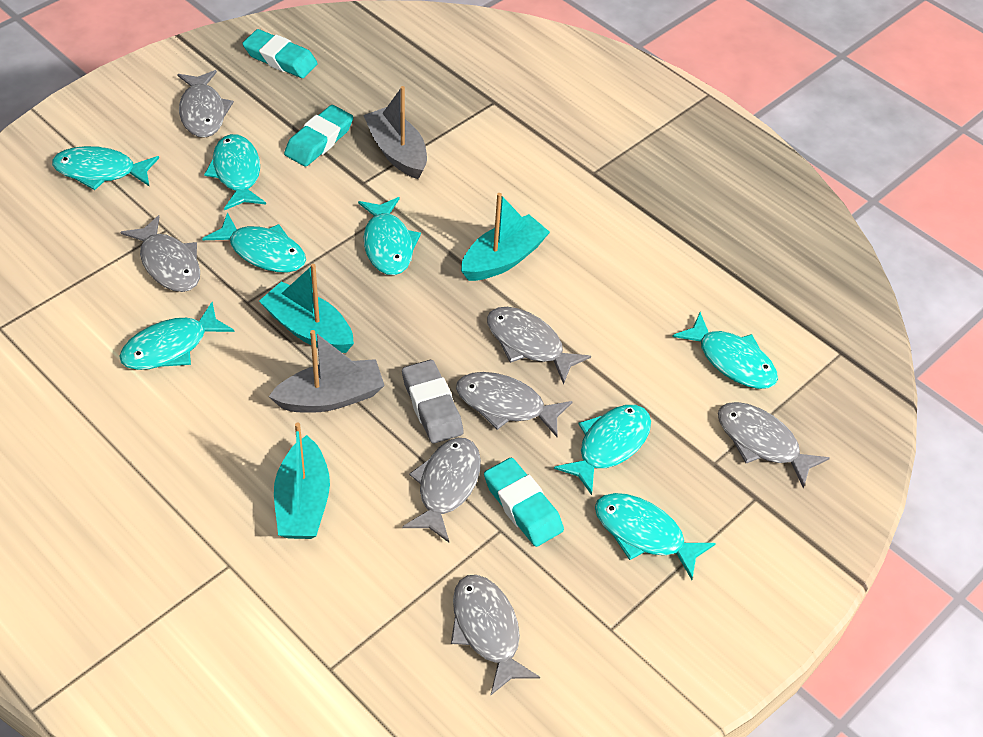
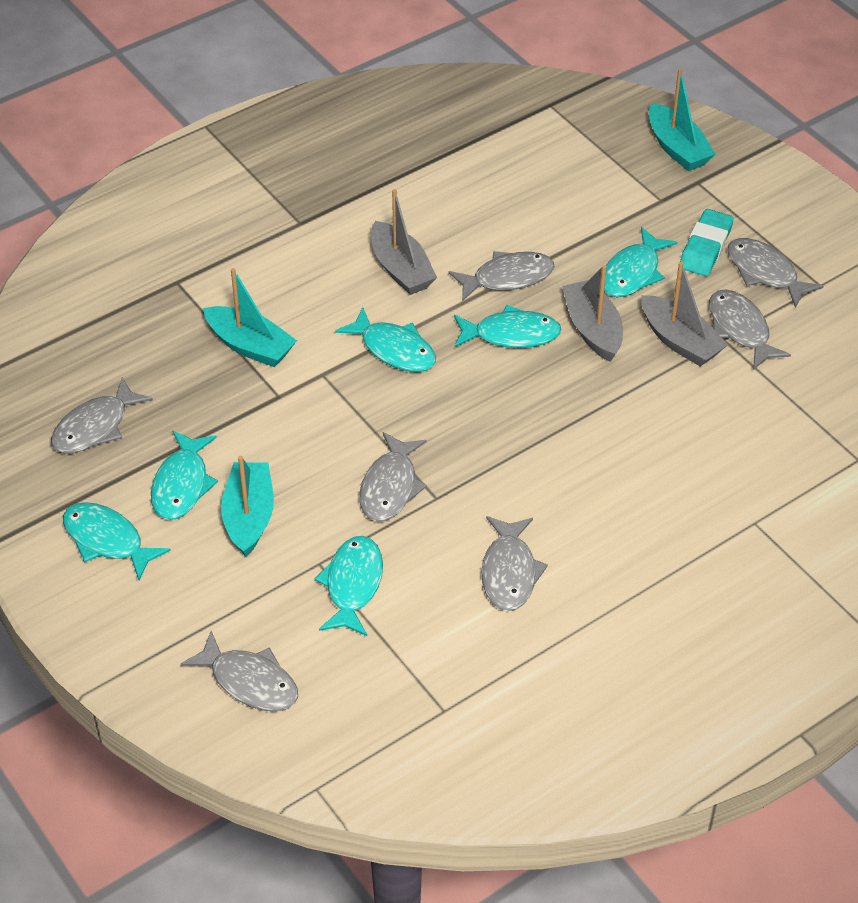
grey boat: 2 -> 3
grey eraser: 1 -> 0
turquoise eraser: 3 -> 1
turquoise fish: 8 -> 6

